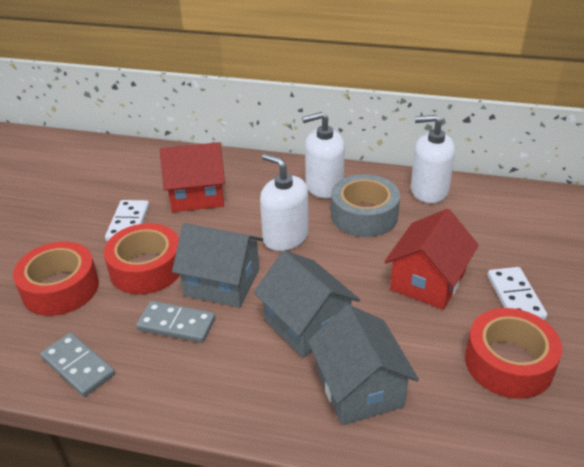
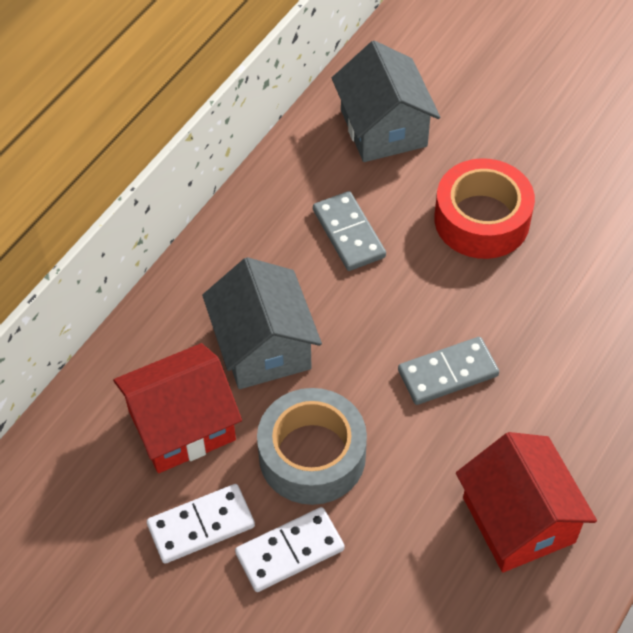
grey house: 3 -> 2
red tape: 3 -> 1
white soap dispenser: 3 -> 0

